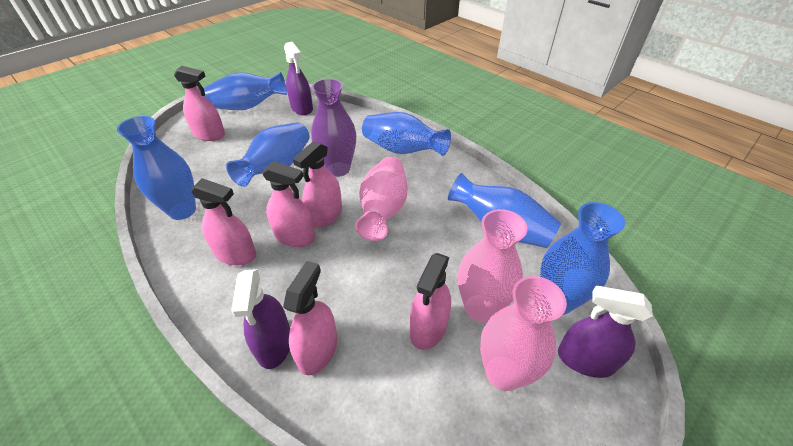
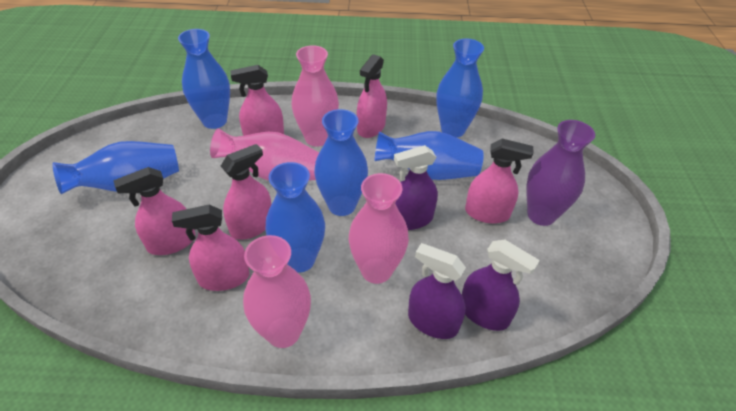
pink vase: 3 -> 4

